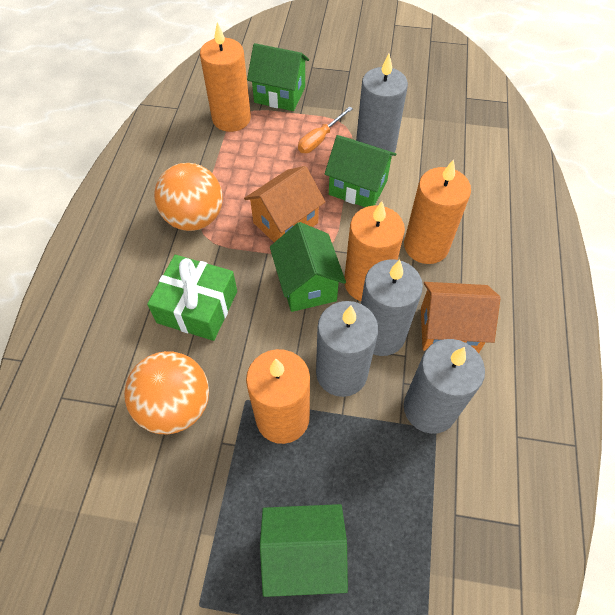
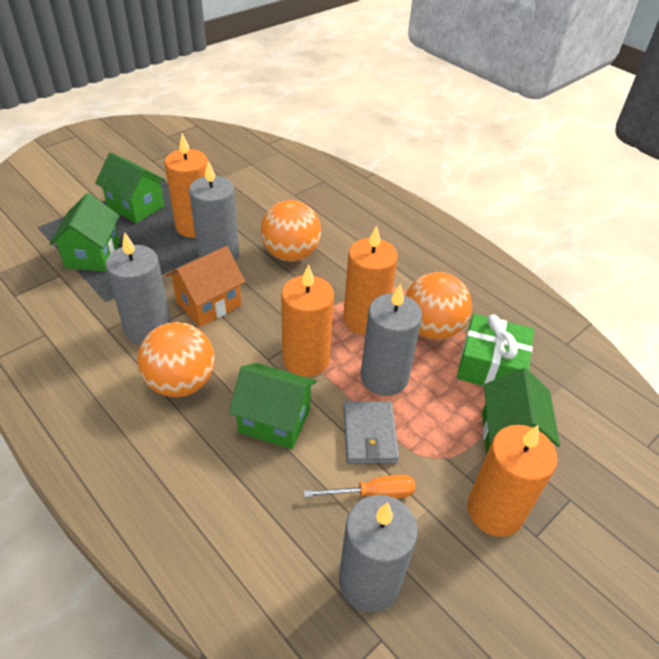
grey wallet: 0 -> 1
orange ball: 2 -> 3
orange house: 2 -> 1

